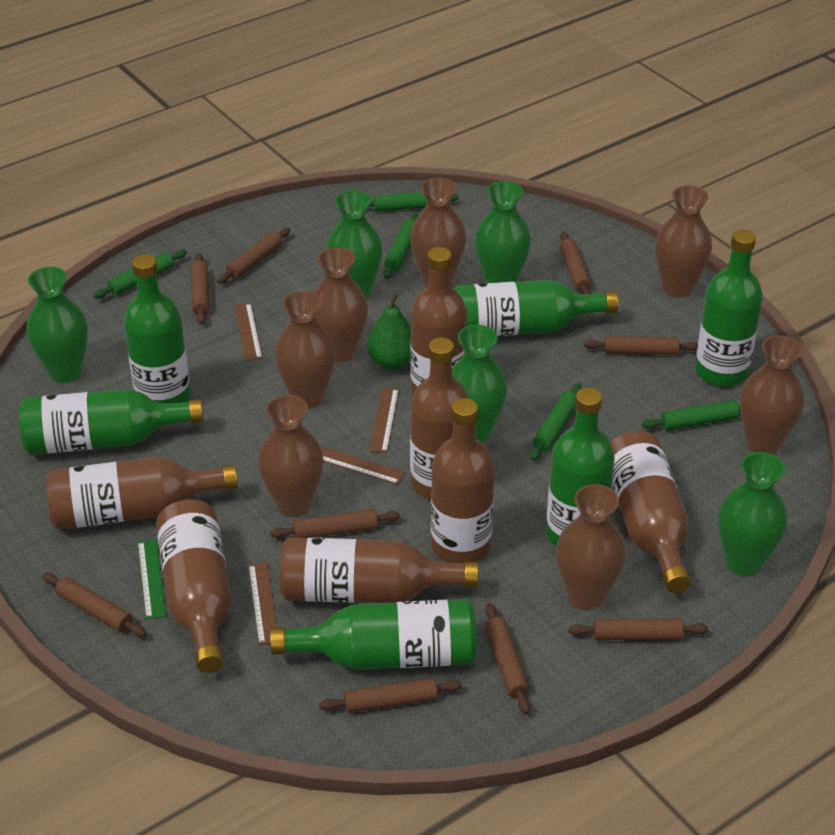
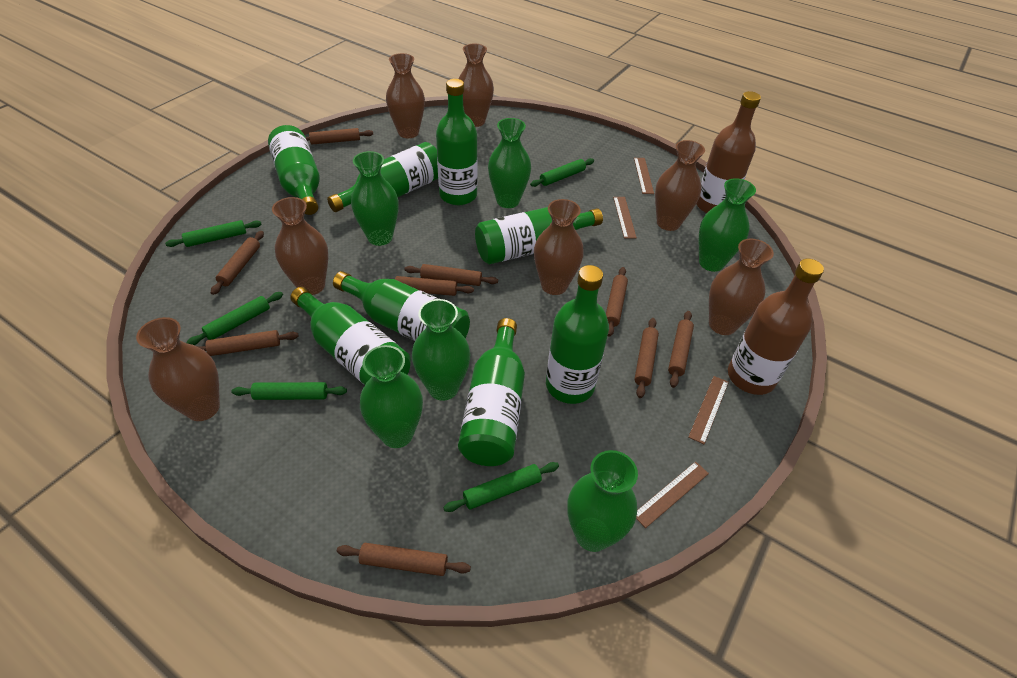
brown bottle: 7 -> 2
green bottle: 6 -> 8
green pear: 1 -> 0
green ruler: 1 -> 0
green vase: 5 -> 6

